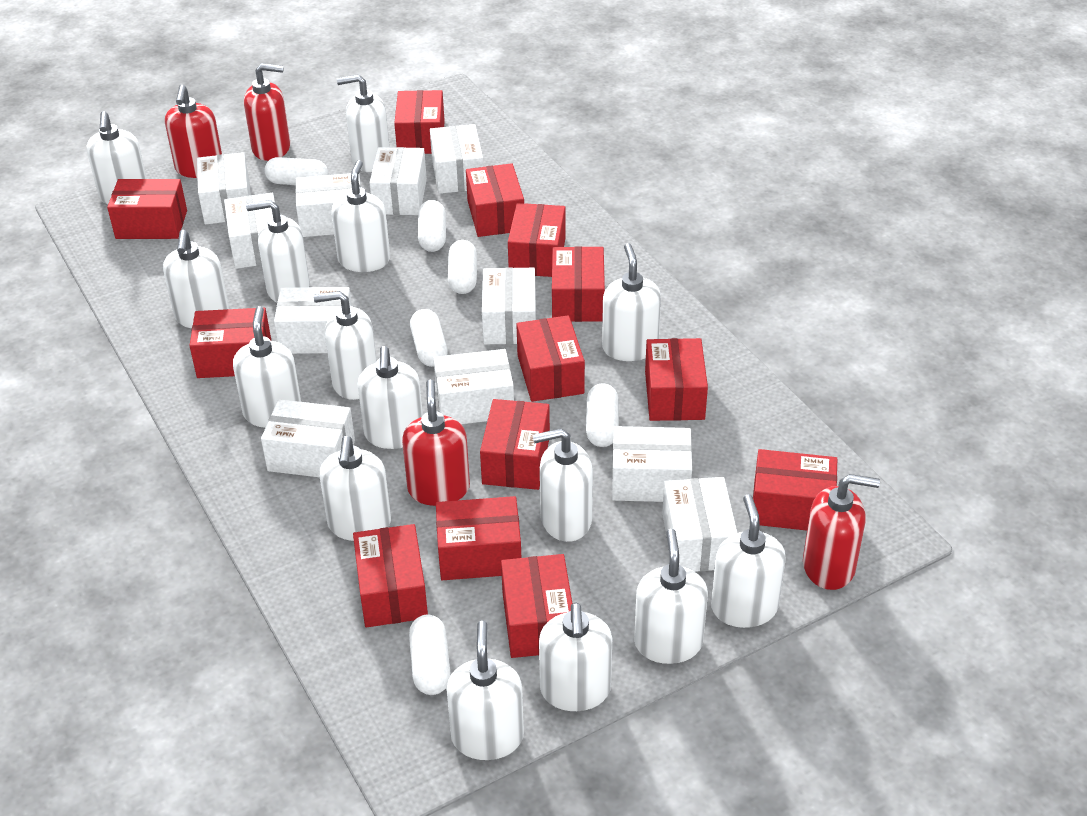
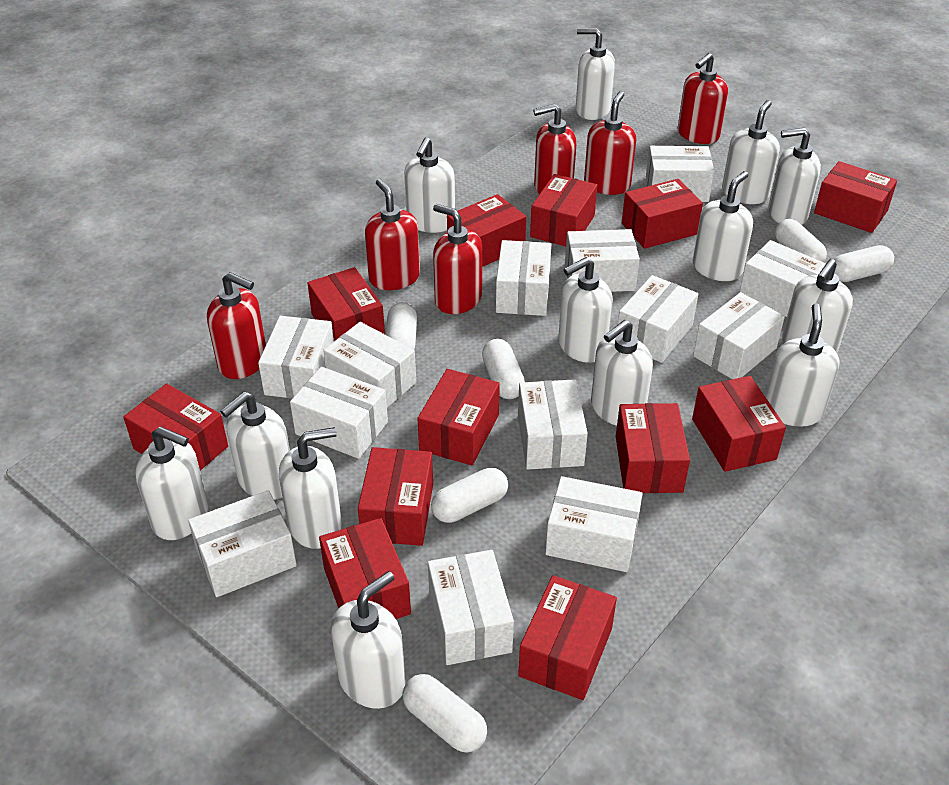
red box: 13 -> 12
red soap dispenser: 4 -> 6
white box: 11 -> 13
white soap dispenser: 15 -> 13

